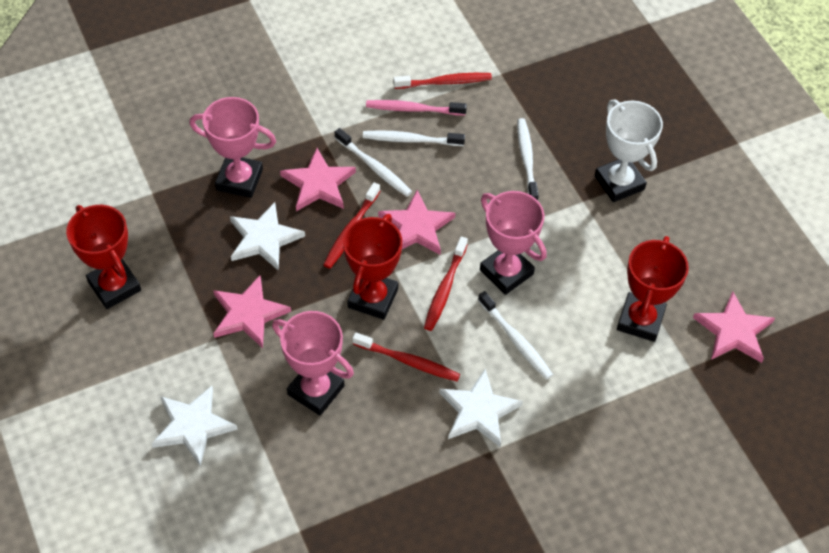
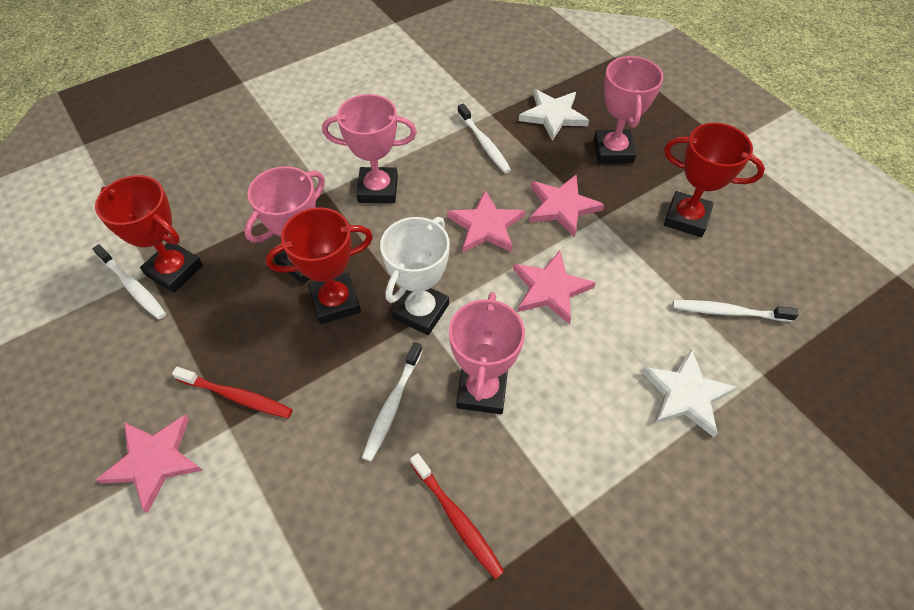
pink toothbrush: 1 -> 0
pink trophy: 3 -> 4
red toothbrush: 4 -> 2
white star: 3 -> 2

